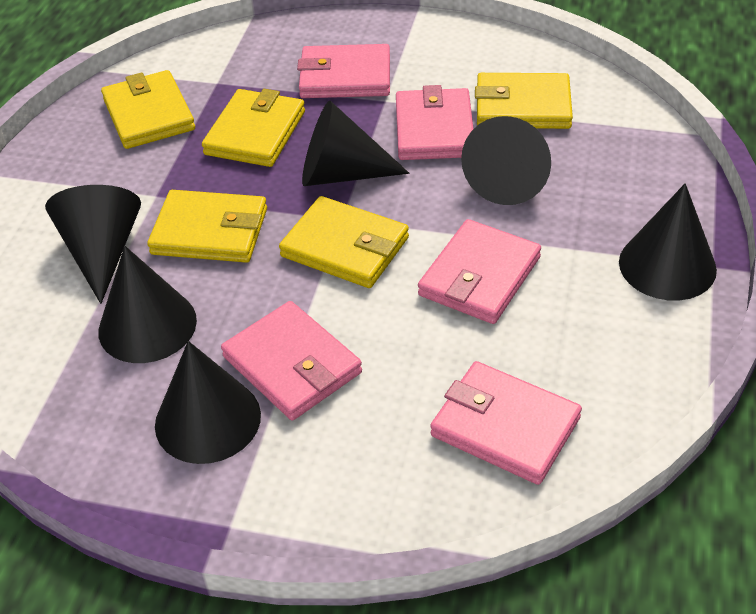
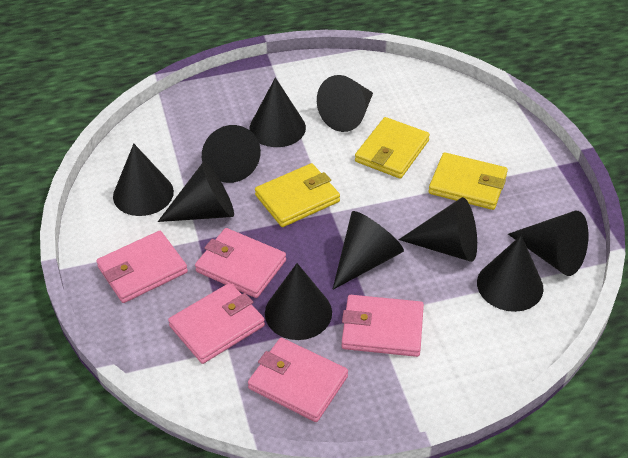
black cone: 6 -> 10
yellow wallet: 5 -> 3

